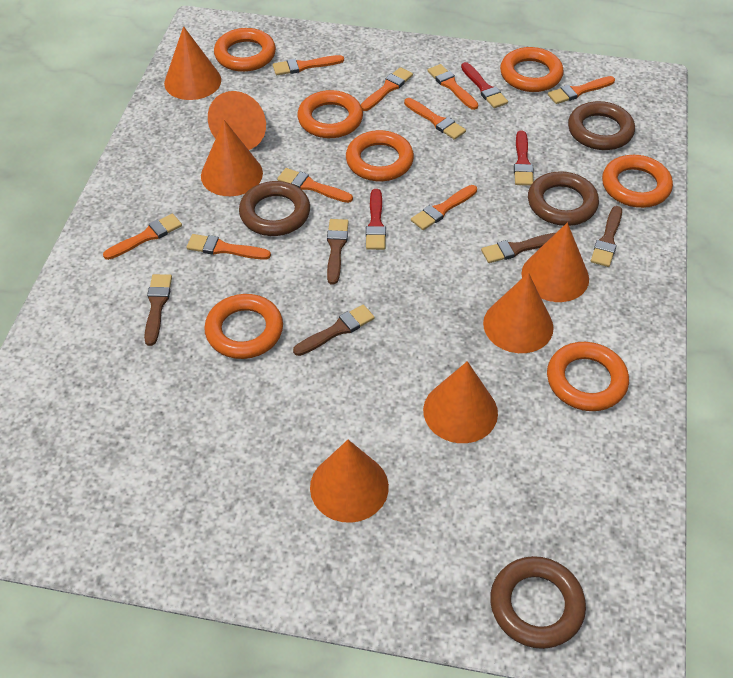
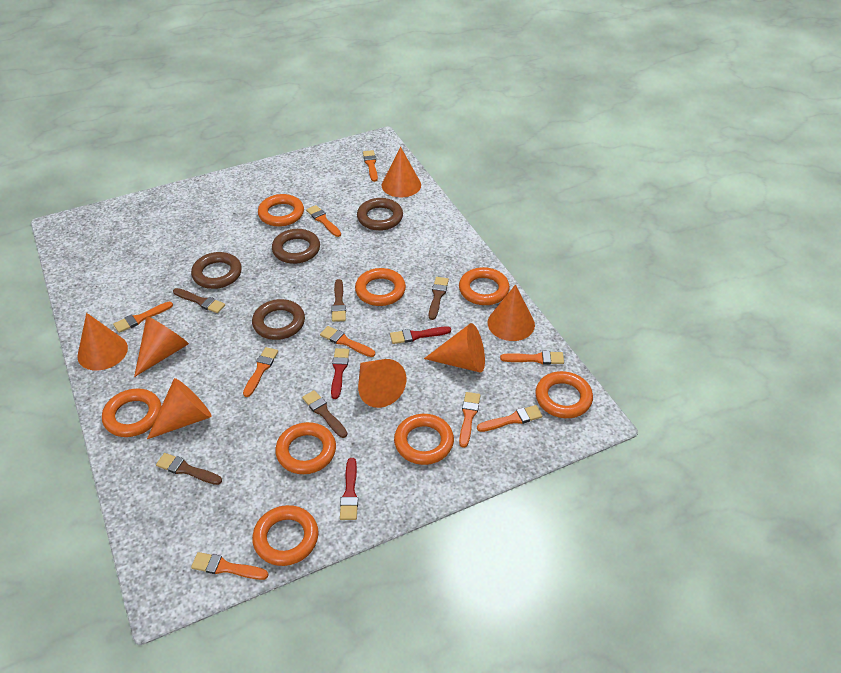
orange ring: 7 -> 8

